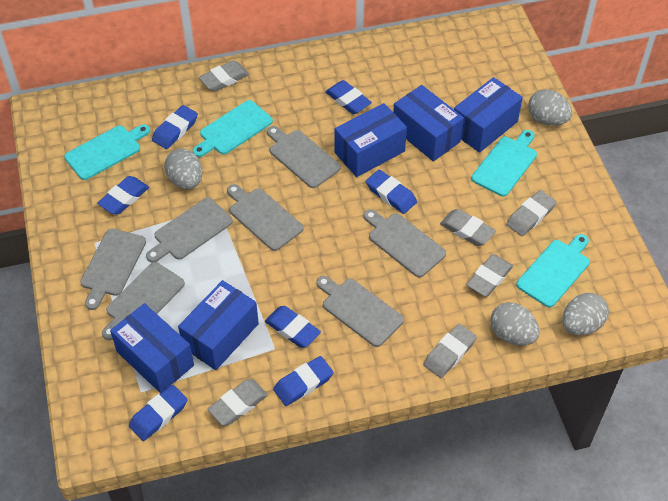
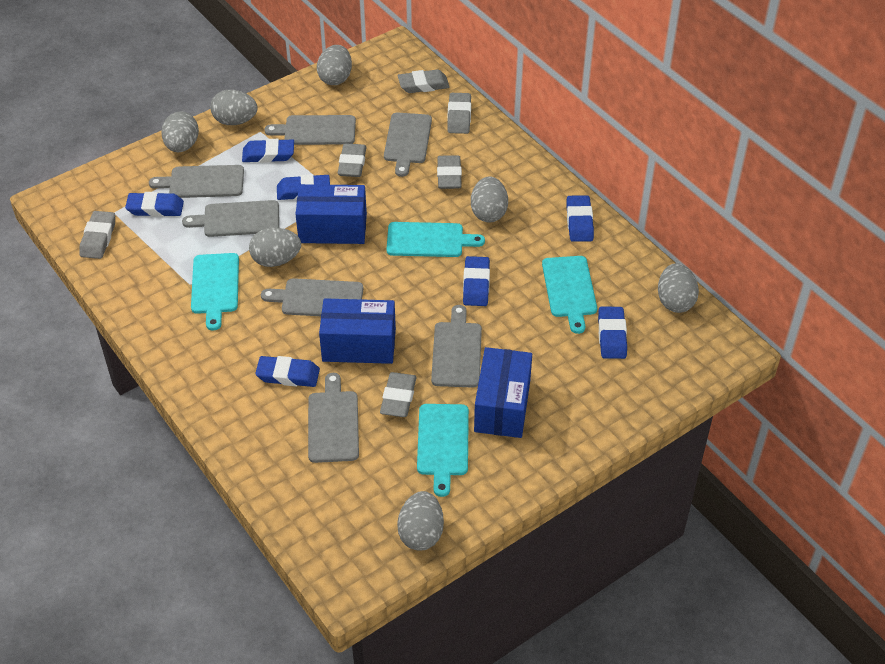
blue box: 5 -> 3
grey egg: 4 -> 7

